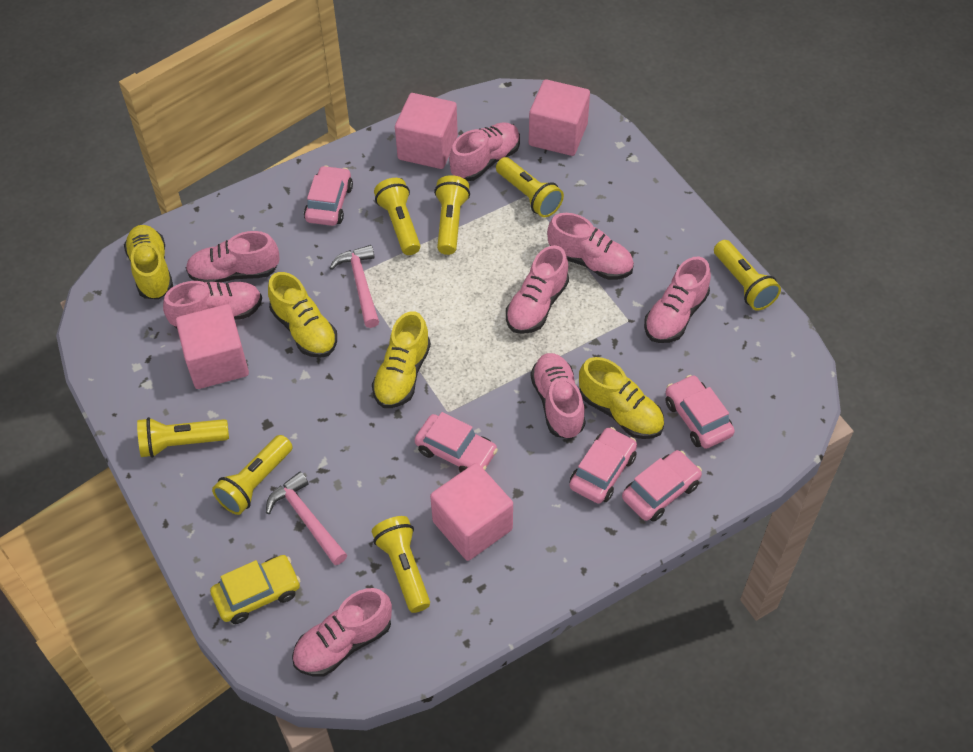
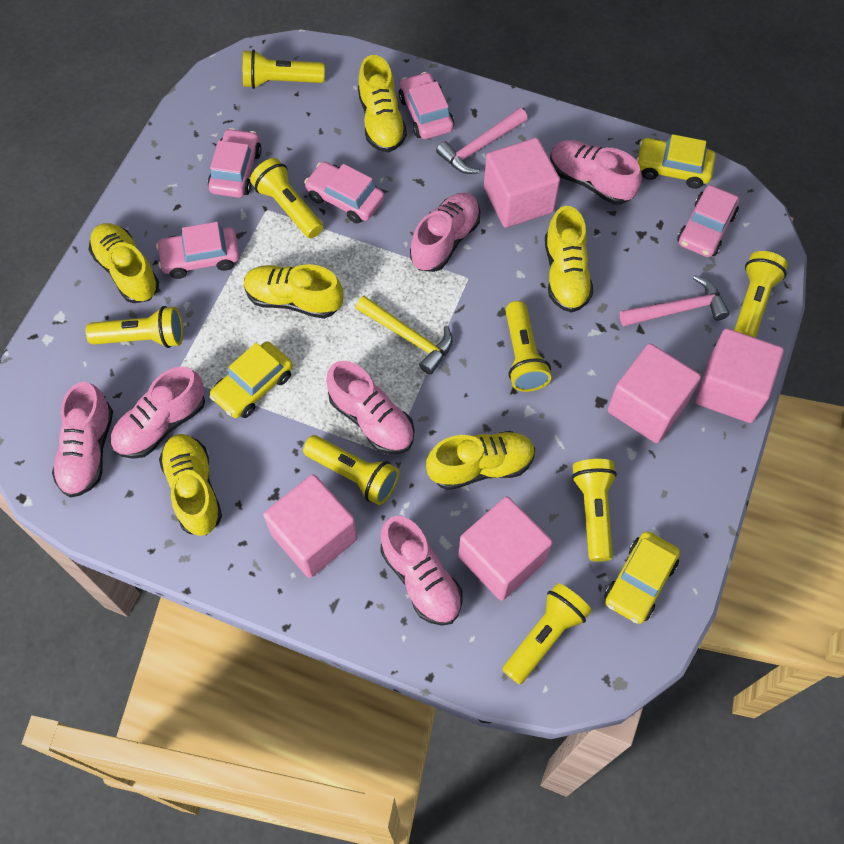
pink cube: 4 -> 5
pink shoe: 8 -> 6
yellow car: 1 -> 3
yellow flashlight: 7 -> 8
yellow hammer: 0 -> 1
yellow shoe: 4 -> 6

